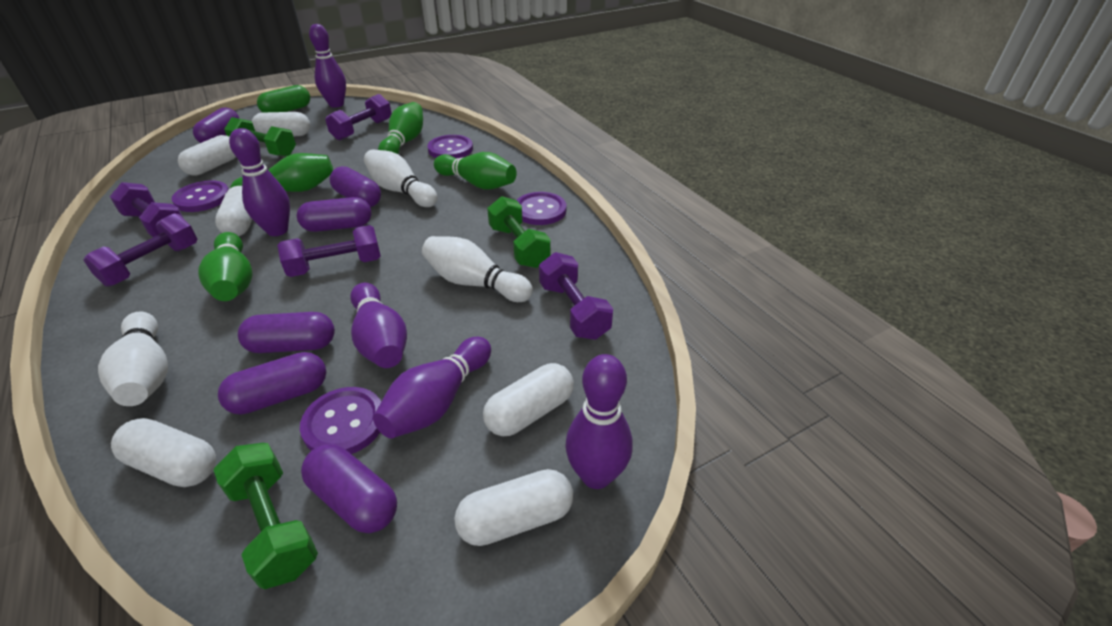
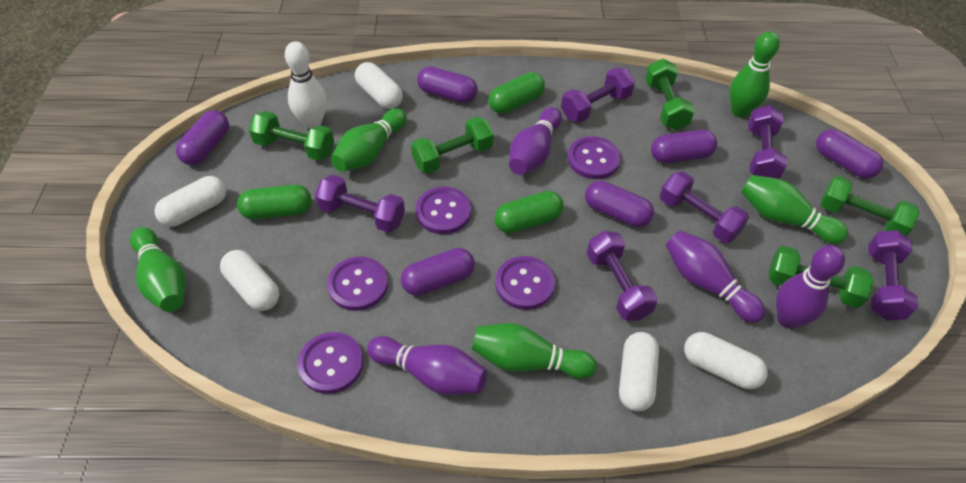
green bowling pin: 4 -> 5
green capsule: 1 -> 3
green dumbbell: 3 -> 5
purple bowling pin: 5 -> 4
purple button: 4 -> 5
purple dumbbell: 5 -> 6
white bowling pin: 3 -> 1
white capsule: 6 -> 5

